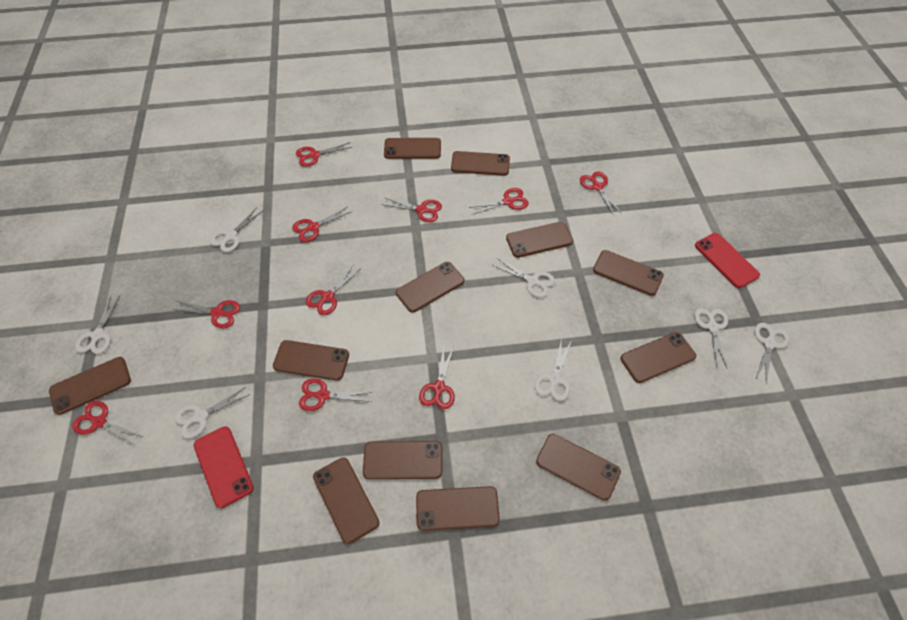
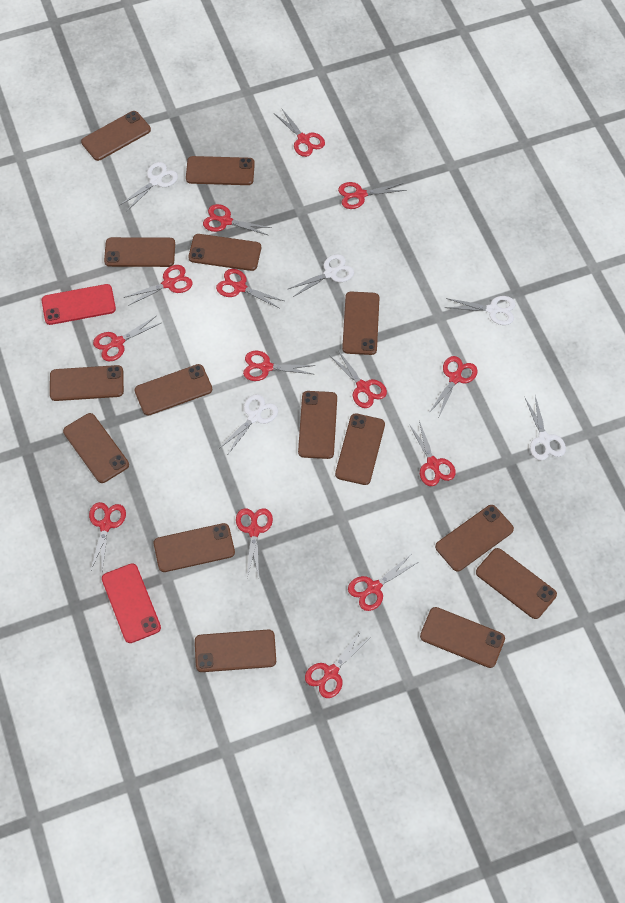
brown phone: 12 -> 15
red scissors: 10 -> 14
white scissors: 7 -> 5

